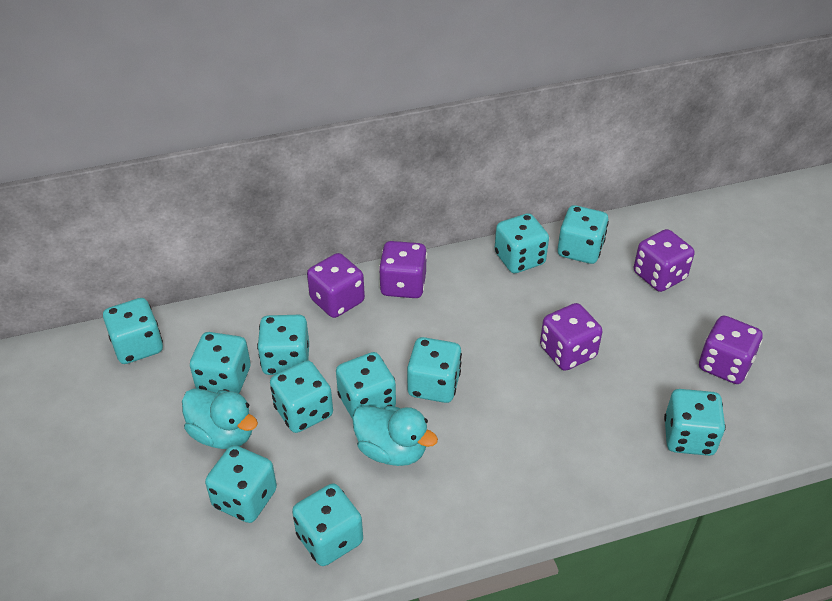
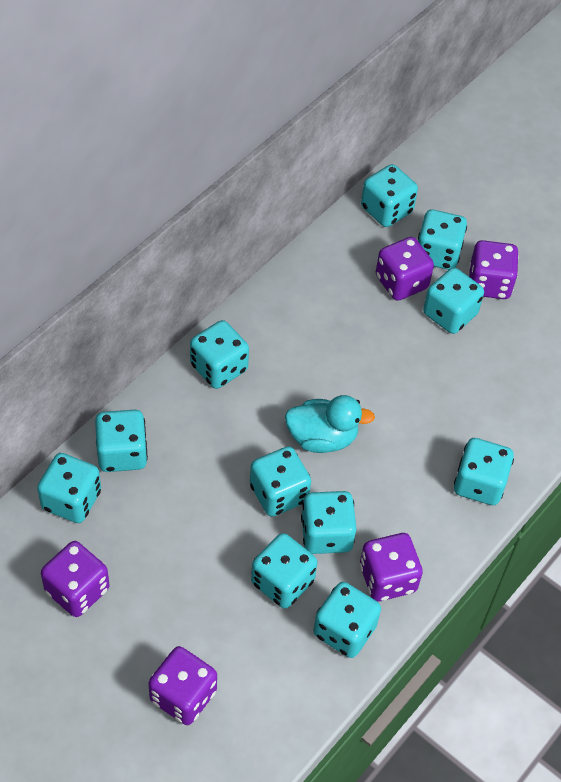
turquoise duck: 2 -> 1

